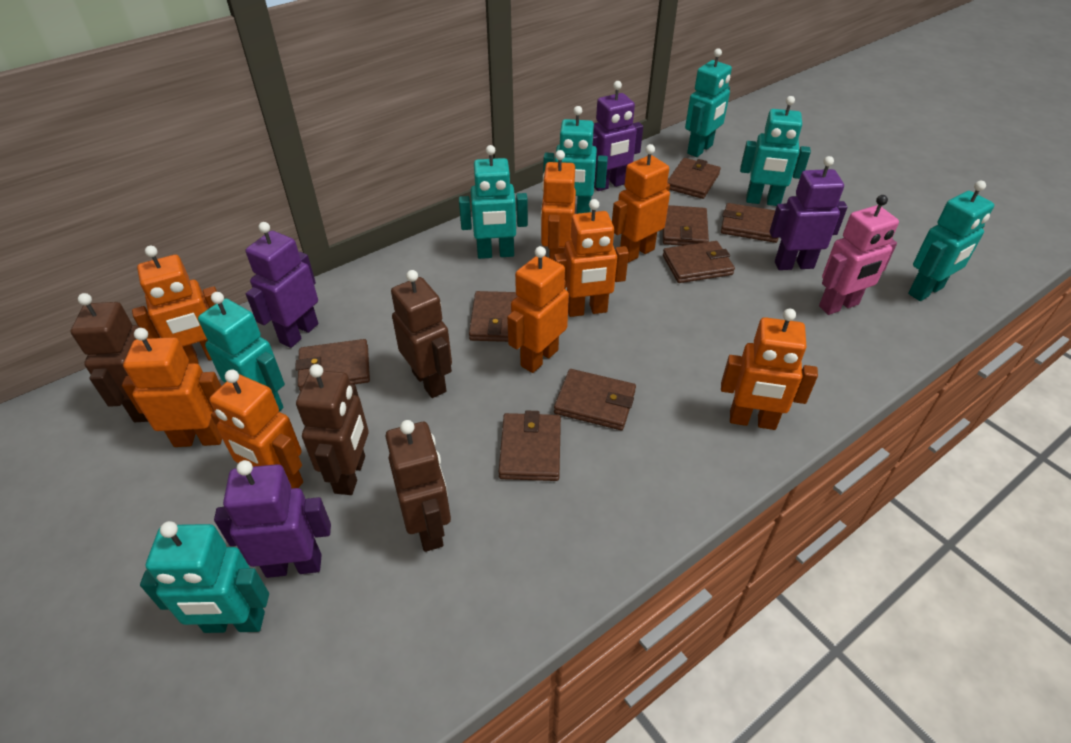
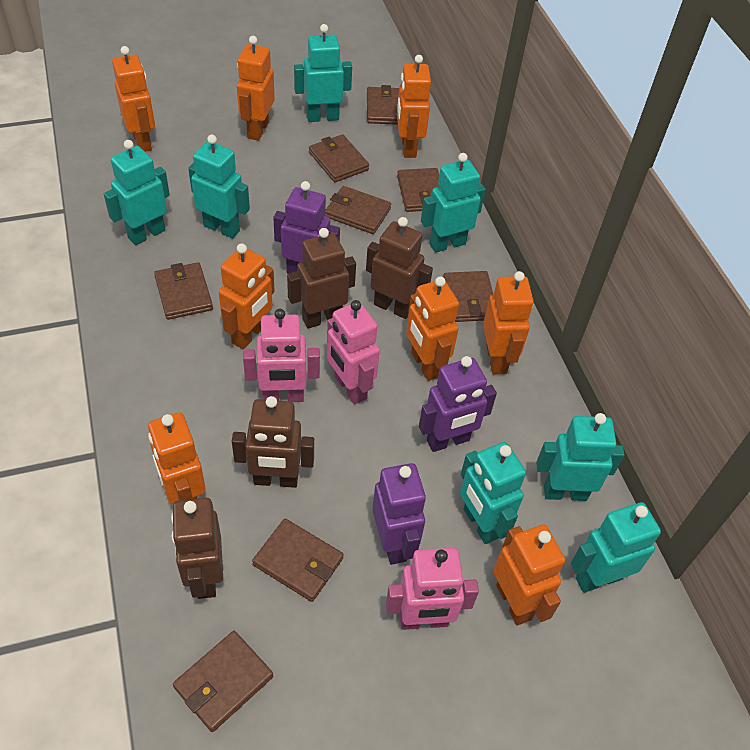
pink robot: 1 -> 3
purple robot: 4 -> 3

